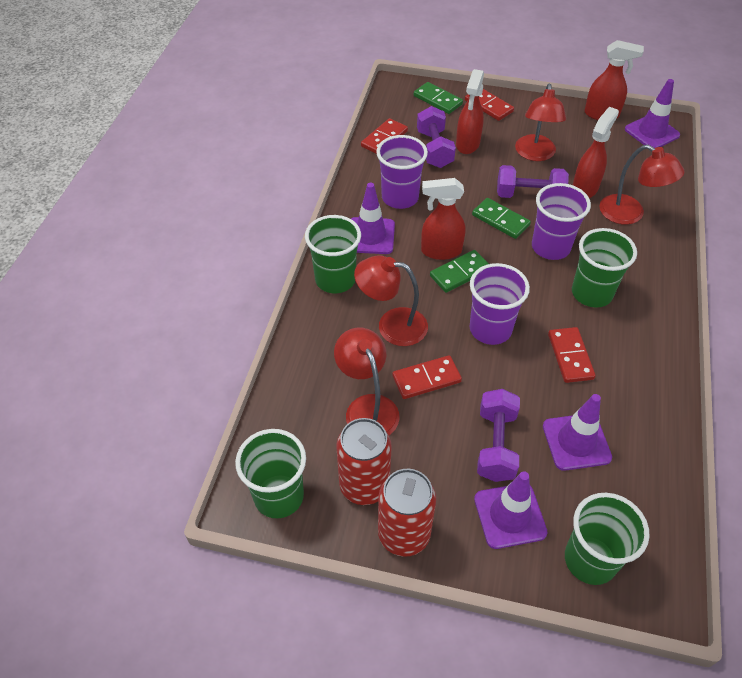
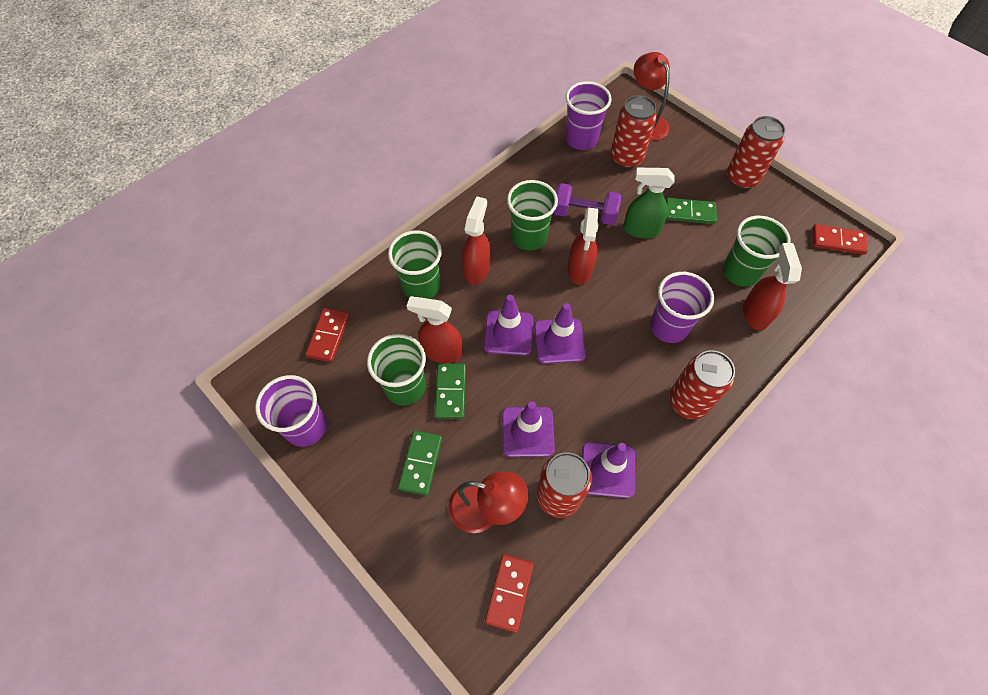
green spray bottle: 0 -> 1
purple dumbbell: 3 -> 1
red can: 2 -> 4
red domino: 4 -> 3
red lamp: 4 -> 2

